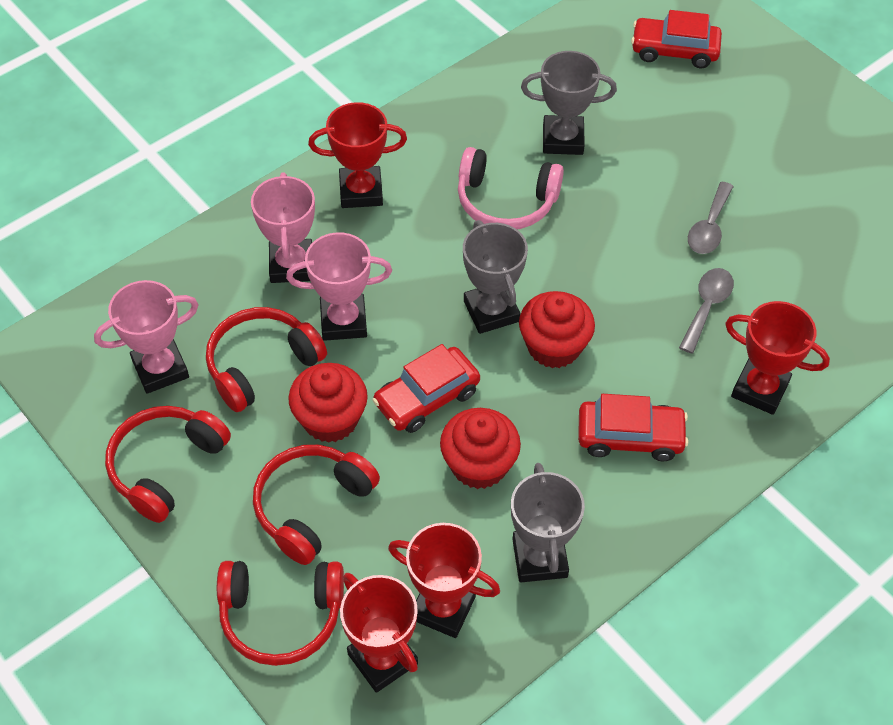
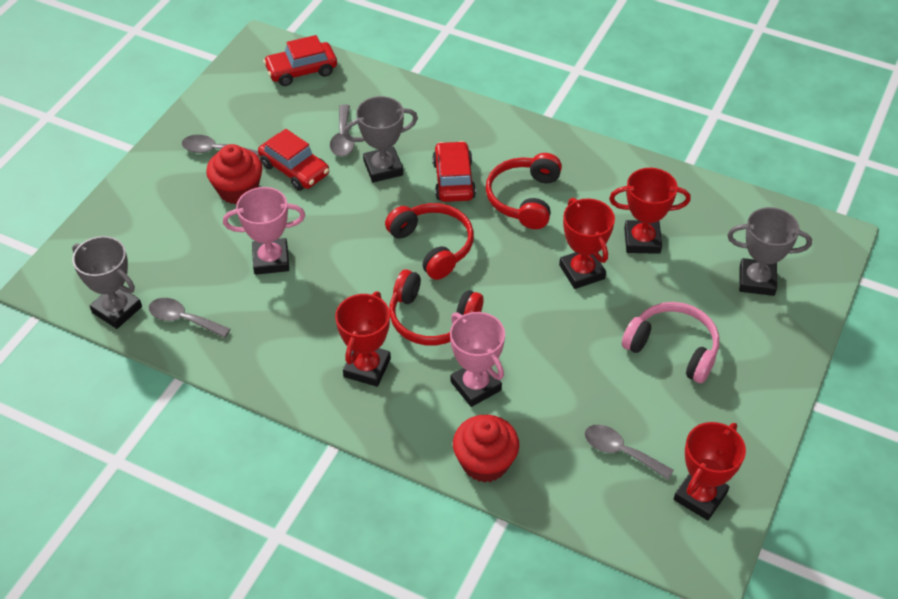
grey spoon: 2 -> 4
pink trophy: 3 -> 2
red cupcake: 3 -> 2
red headphones: 4 -> 3

